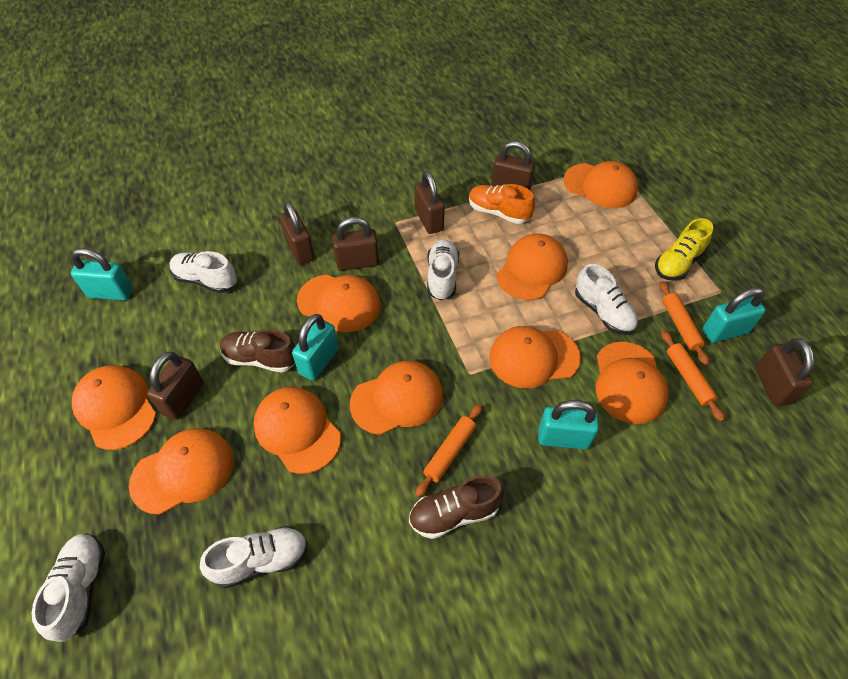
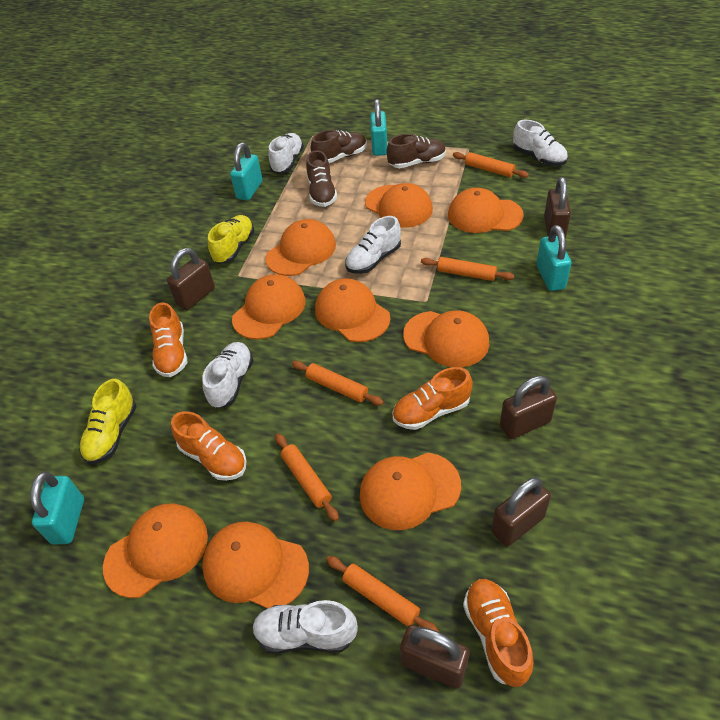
brown padlock: 6 -> 5
brown shoe: 2 -> 3
orange rolling pin: 3 -> 5
orange shoe: 1 -> 4
yellow shoe: 1 -> 2

